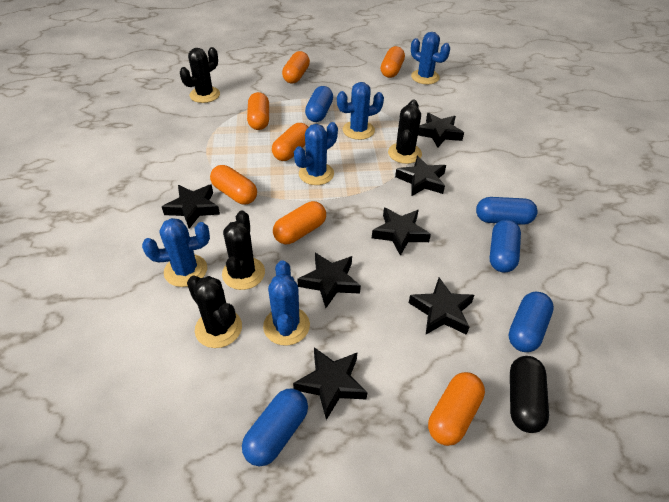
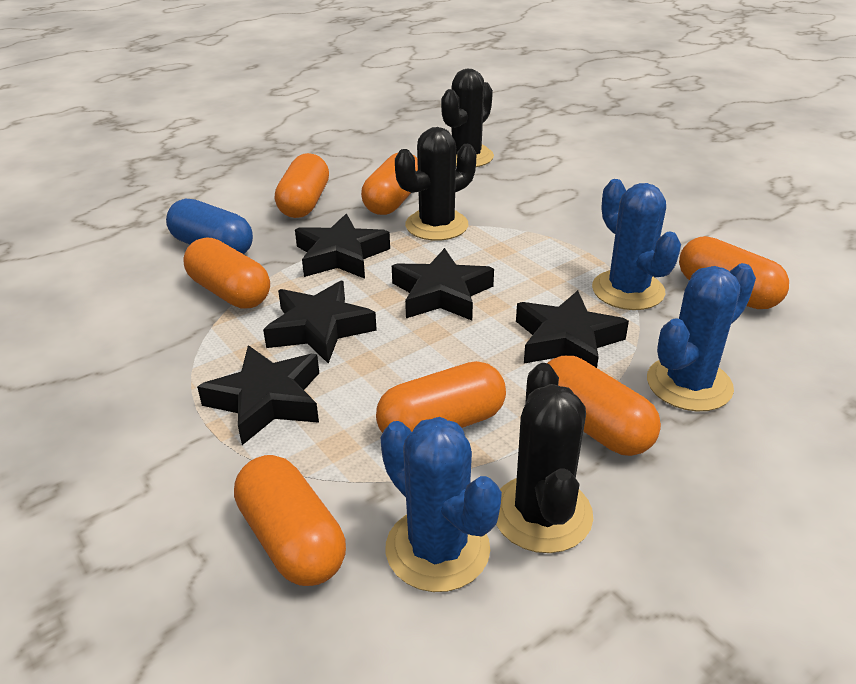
black cactus: 4 -> 3
black capsule: 1 -> 0
black star: 7 -> 5
blue cactus: 5 -> 3
blue capsule: 5 -> 1

